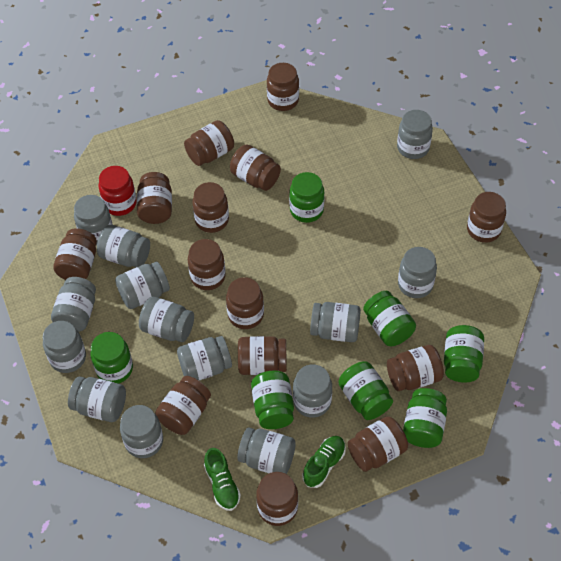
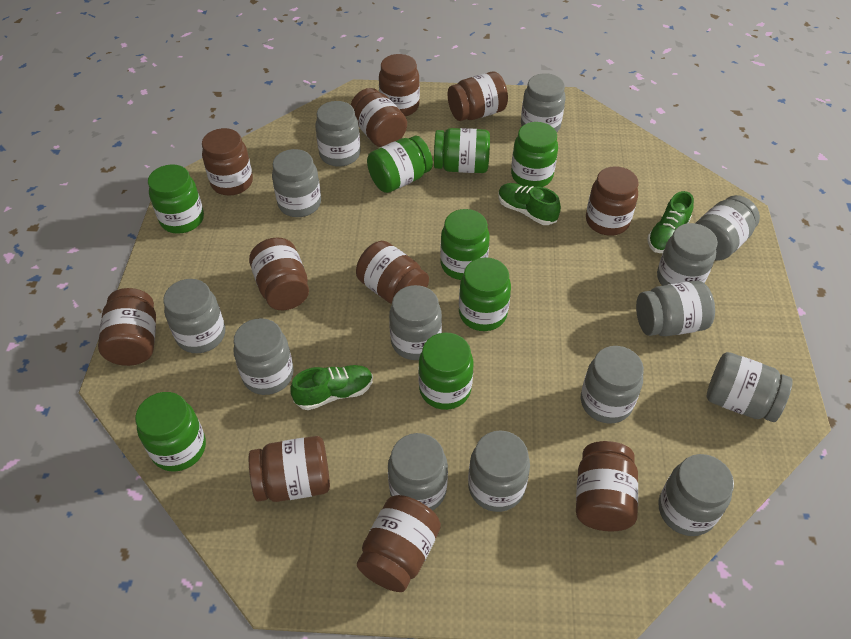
brown jar: 14 -> 11
green jar: 7 -> 8
green shoe: 2 -> 3
red jar: 1 -> 0

